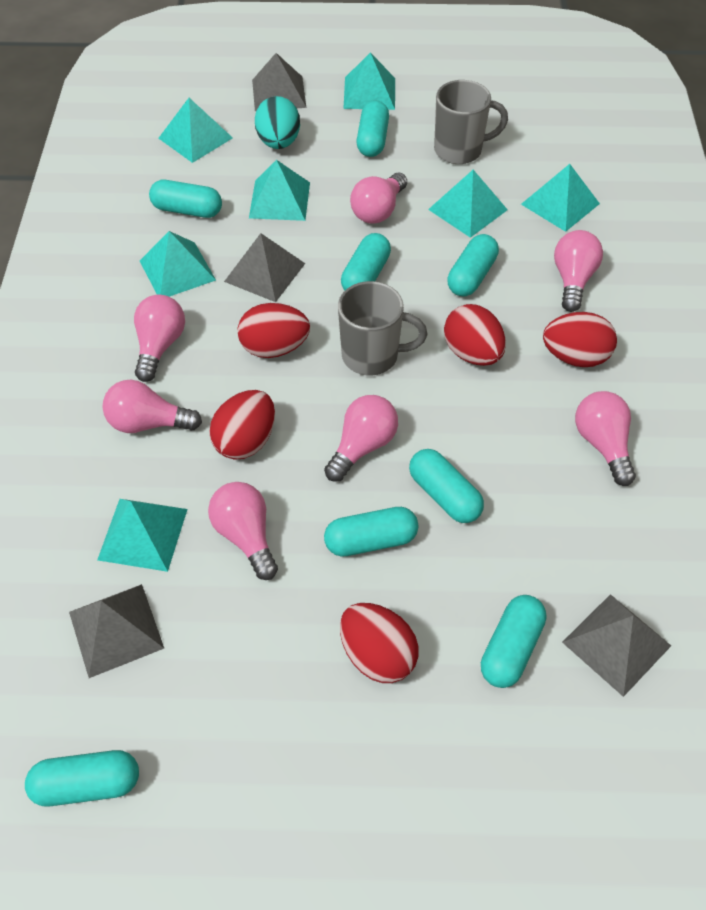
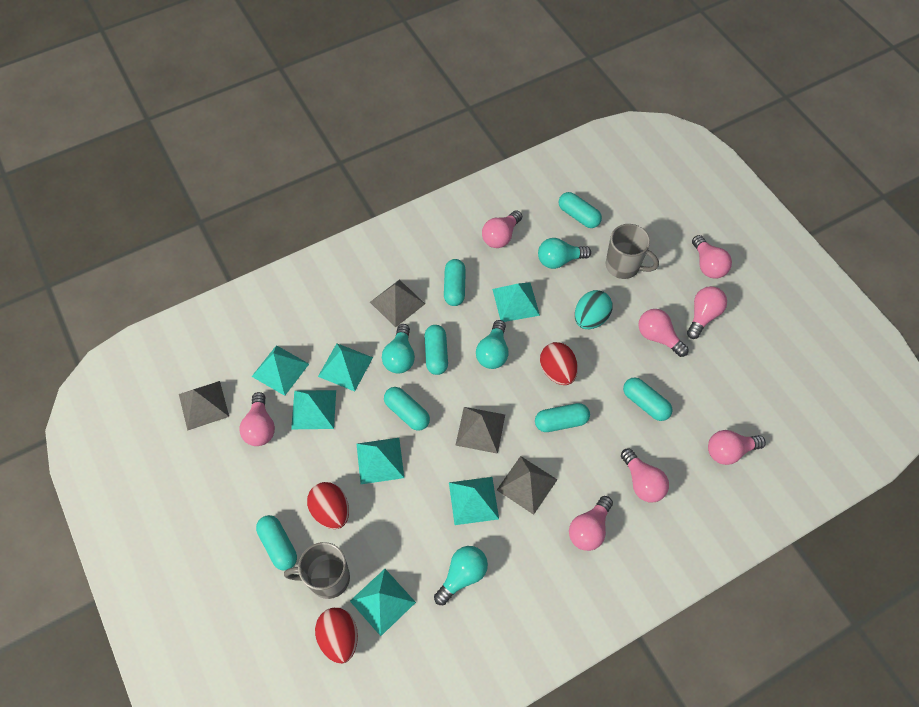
pink light bulb: 7 -> 8
red egg: 5 -> 3
turquoise capsule: 8 -> 7
turquoise light bulb: 0 -> 4

